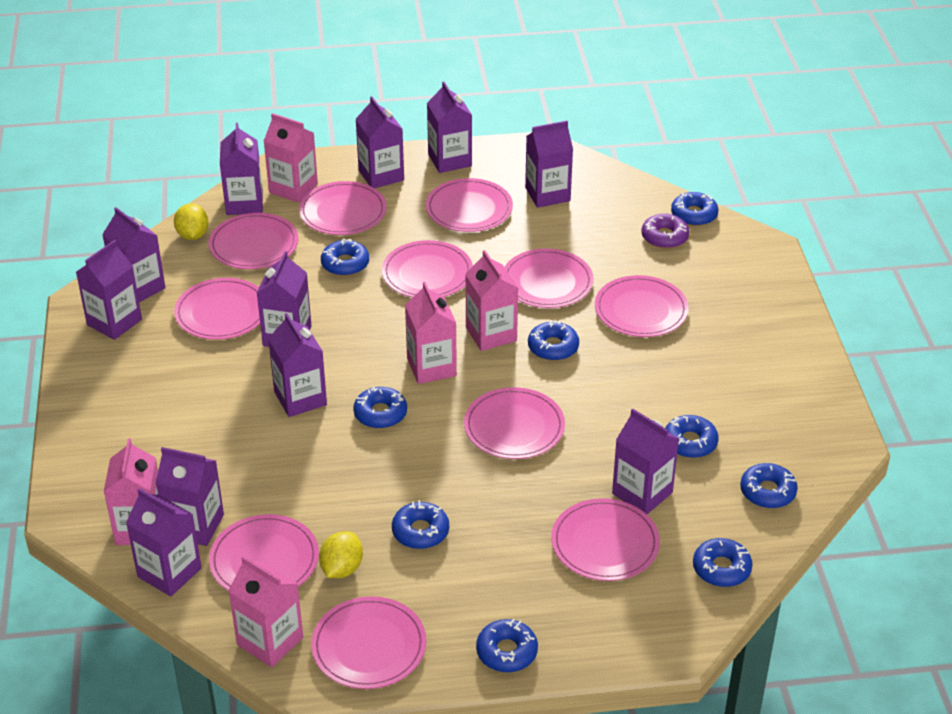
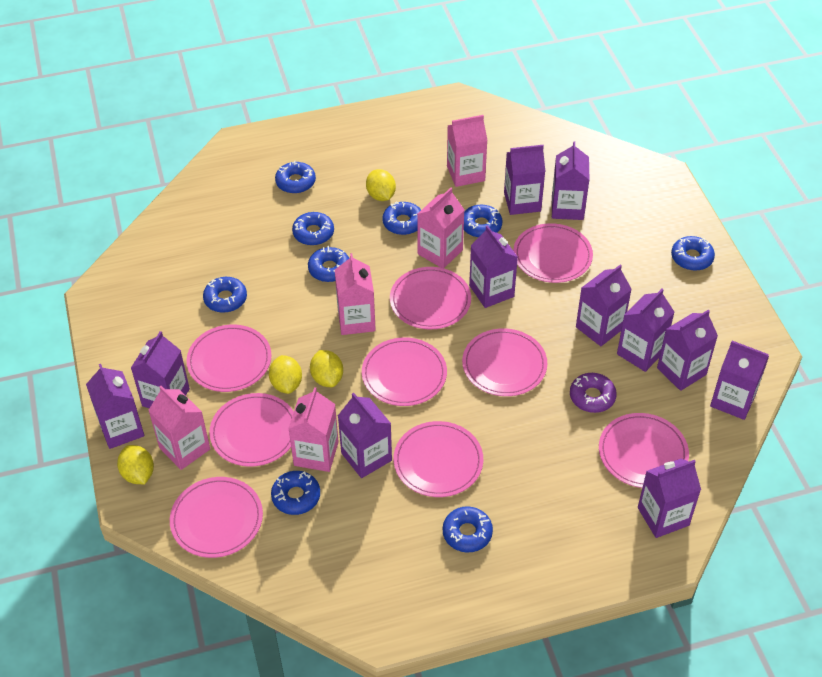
pink plate: 11 -> 9
yellow lemon: 2 -> 4

